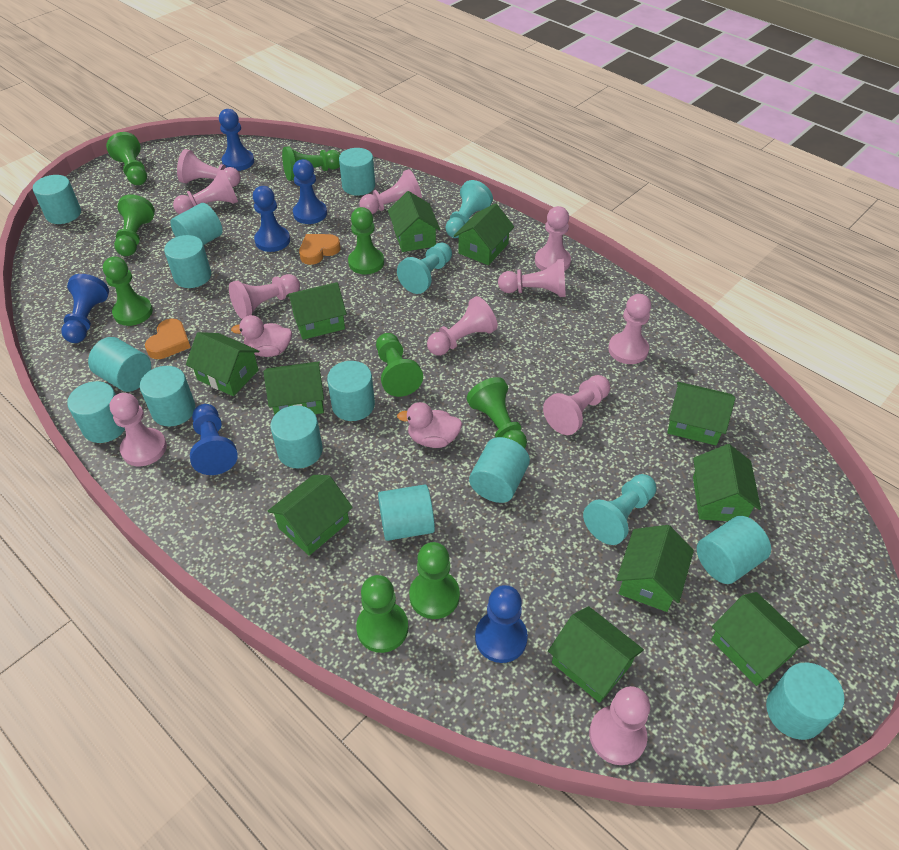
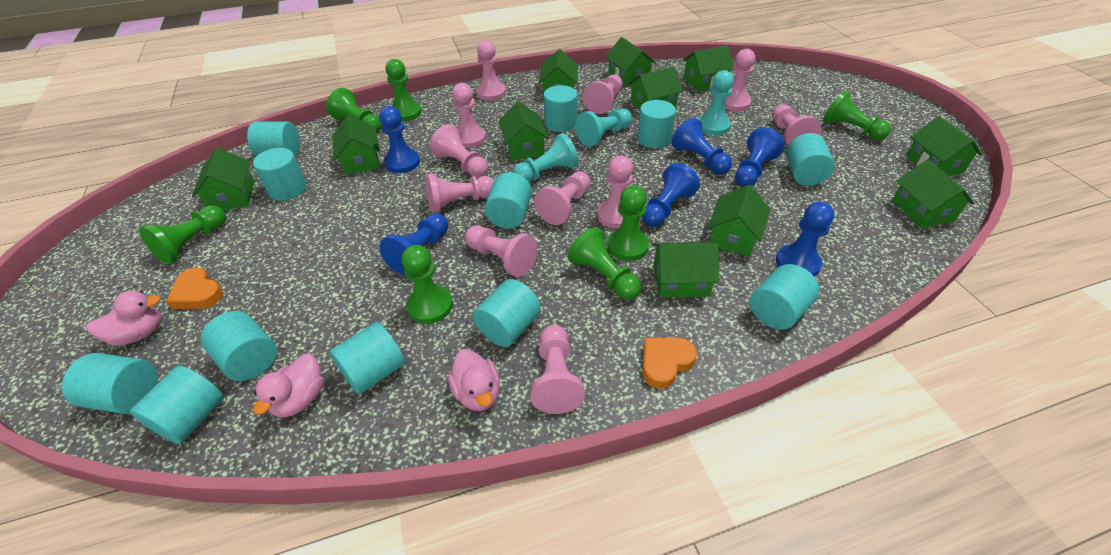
green pawn: 9 -> 7
pink duck: 2 -> 3
turquoise cylinder: 13 -> 12

